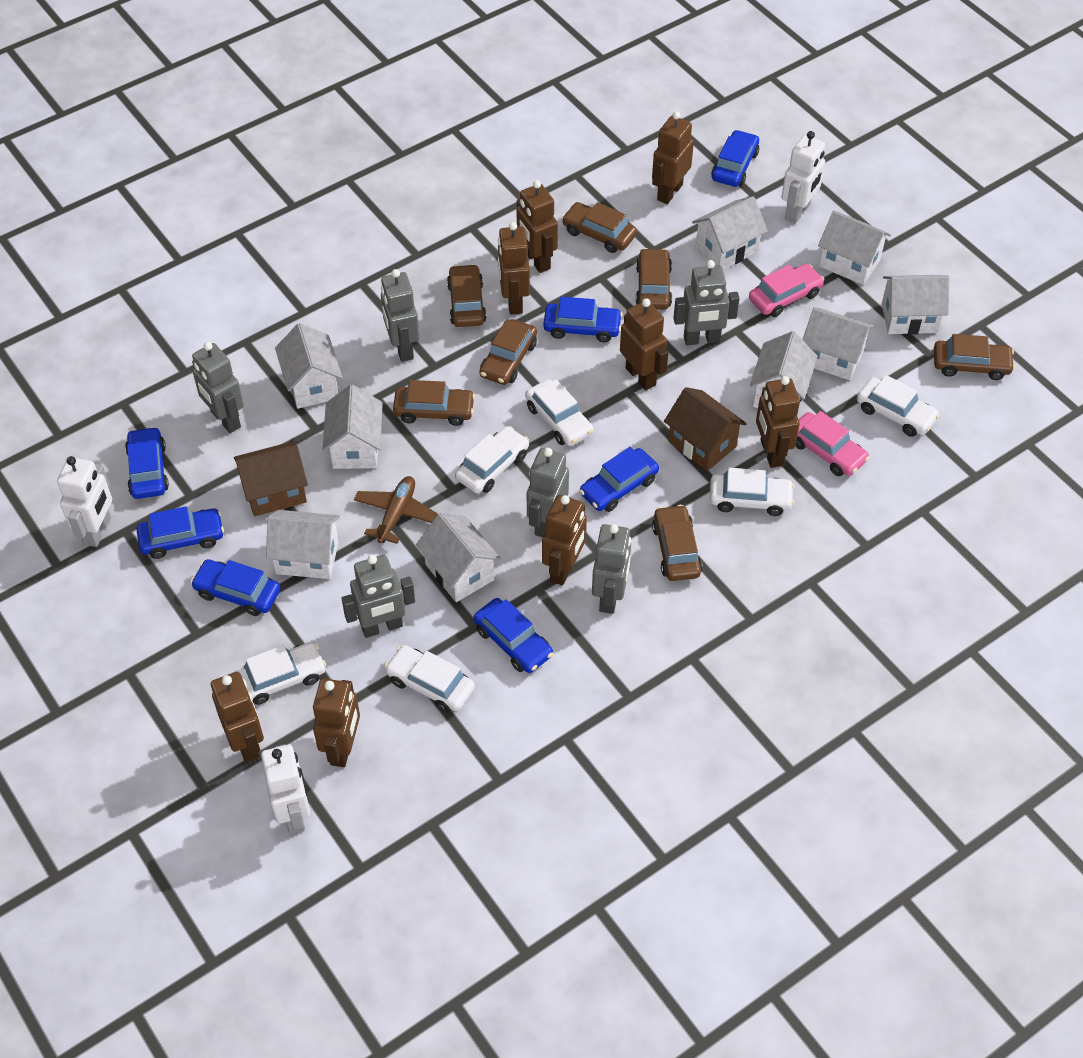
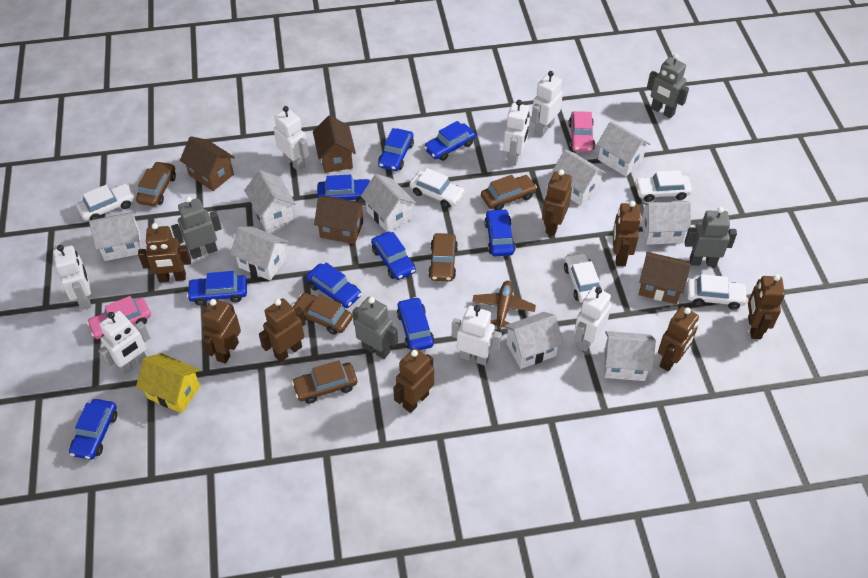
blue car: 7 -> 9
brown car: 7 -> 5
brown house: 2 -> 4
grey robot: 6 -> 4
white car: 6 -> 5
white robot: 3 -> 7
yellow house: 0 -> 1

